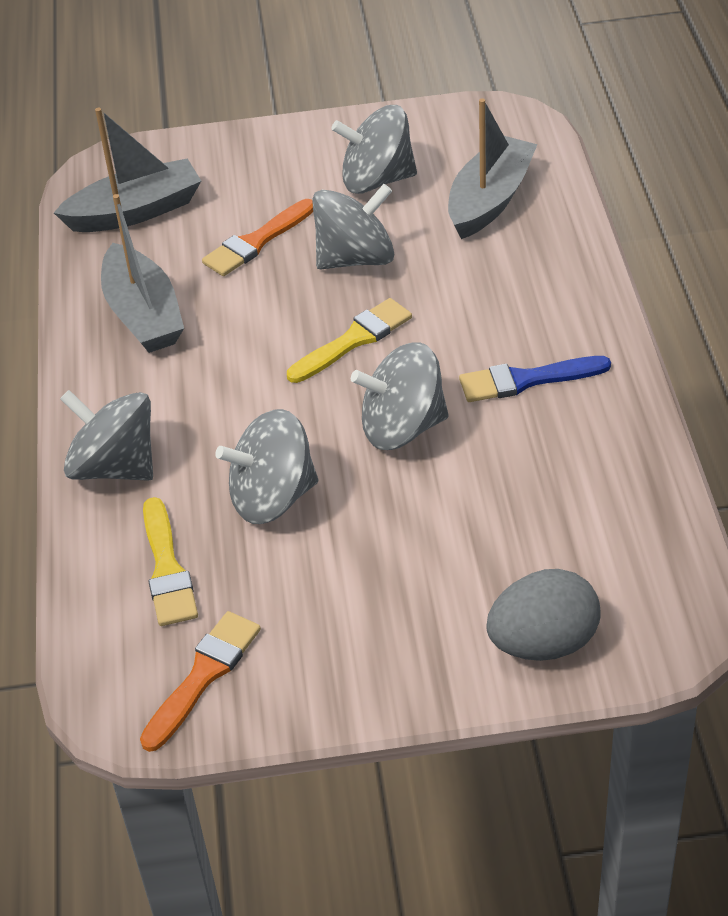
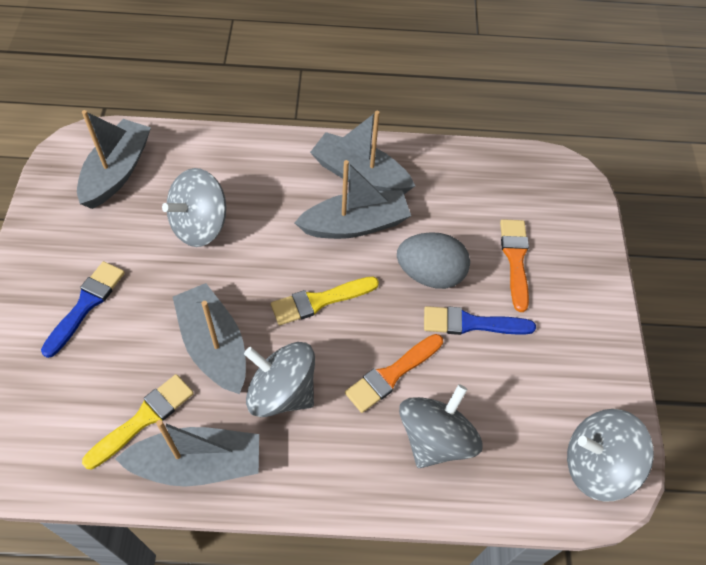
blue brush: 1 -> 2
grey boat: 3 -> 5
grey spinning top: 5 -> 4

